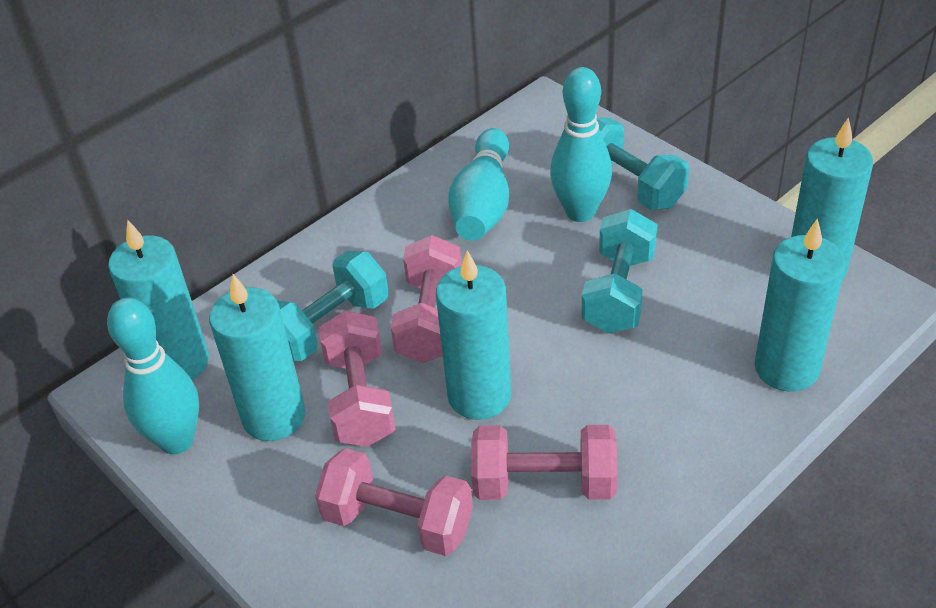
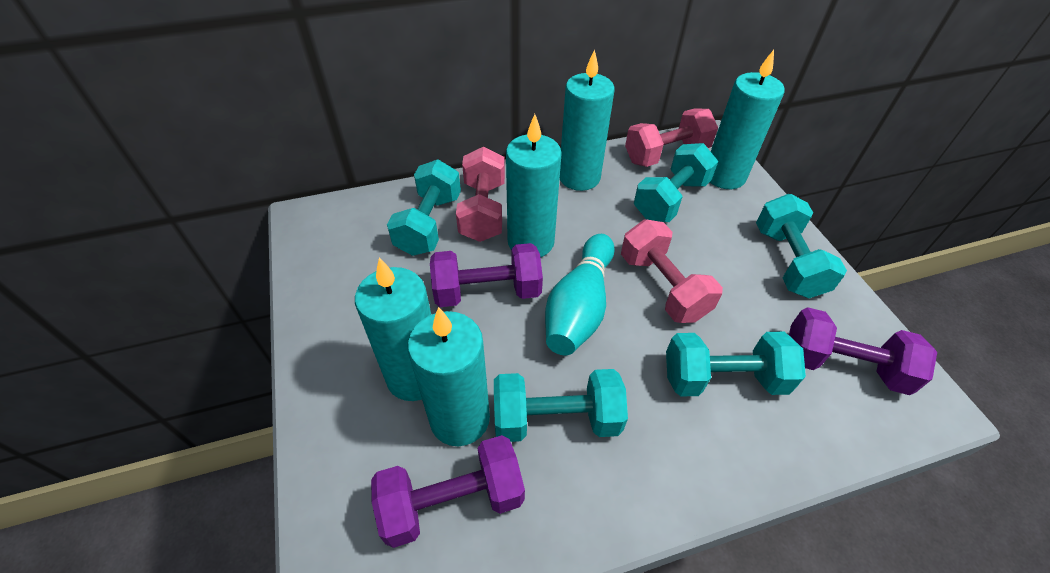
pink dumbbell: 4 -> 3
purple dumbbell: 0 -> 3
turquoise bowling pin: 3 -> 1
turquoise dumbbell: 3 -> 5

